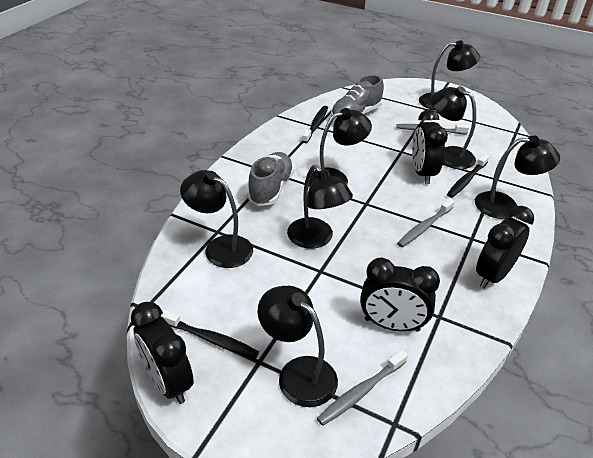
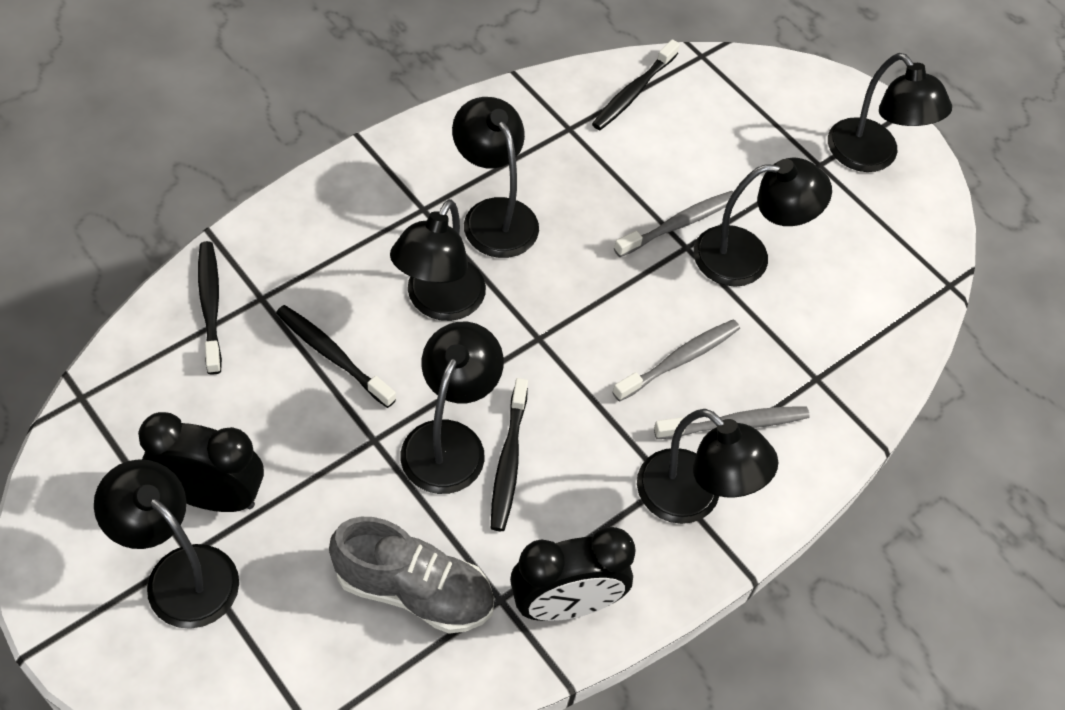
black clock: 4 -> 2
black toothbrush: 3 -> 4
grey shoe: 2 -> 1

